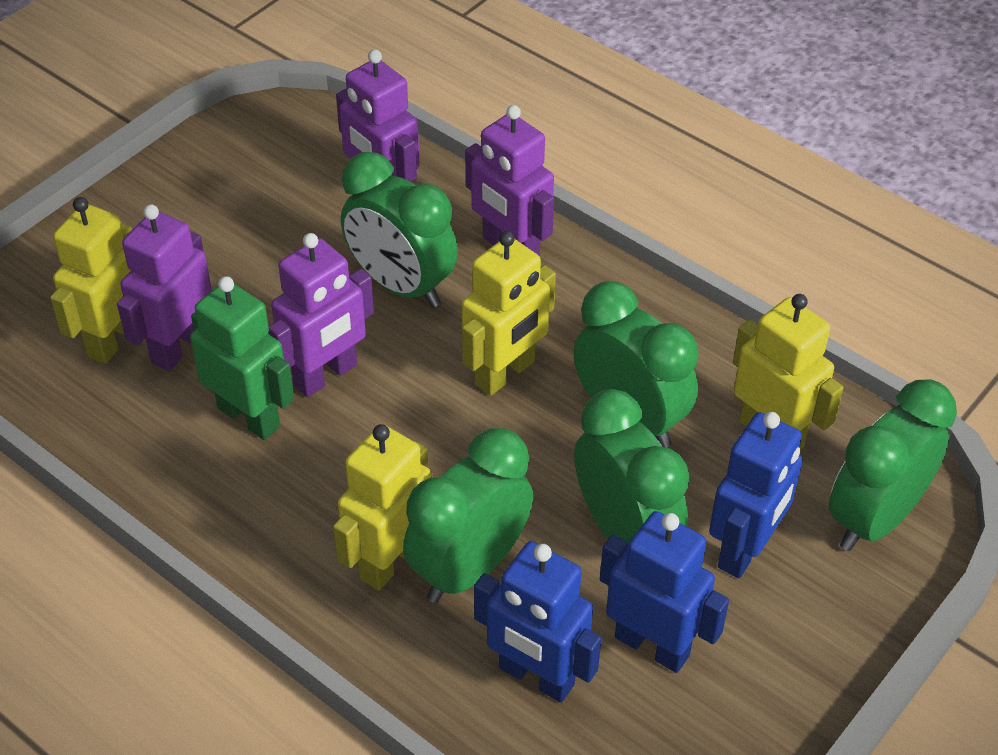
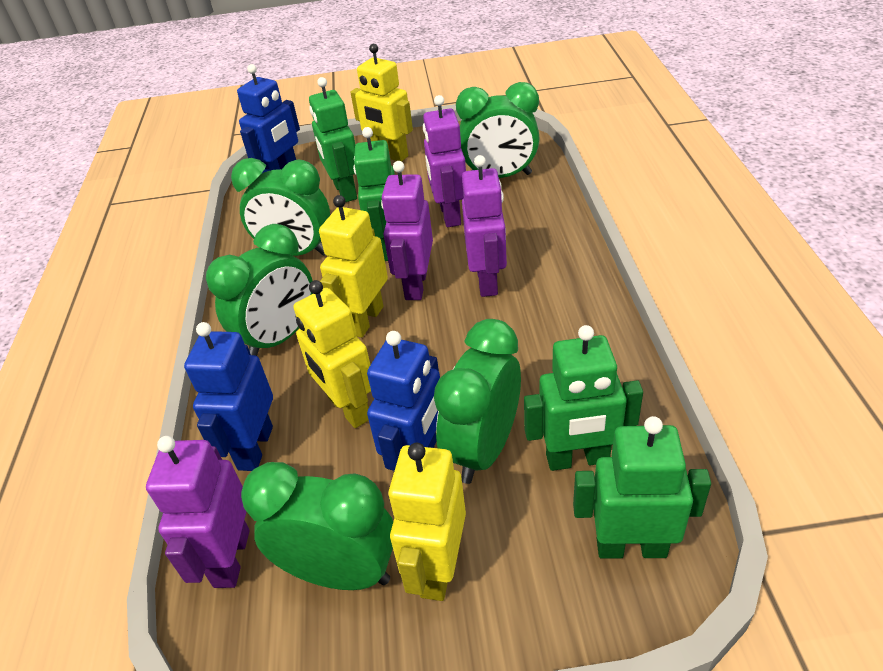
green robot: 1 -> 4

